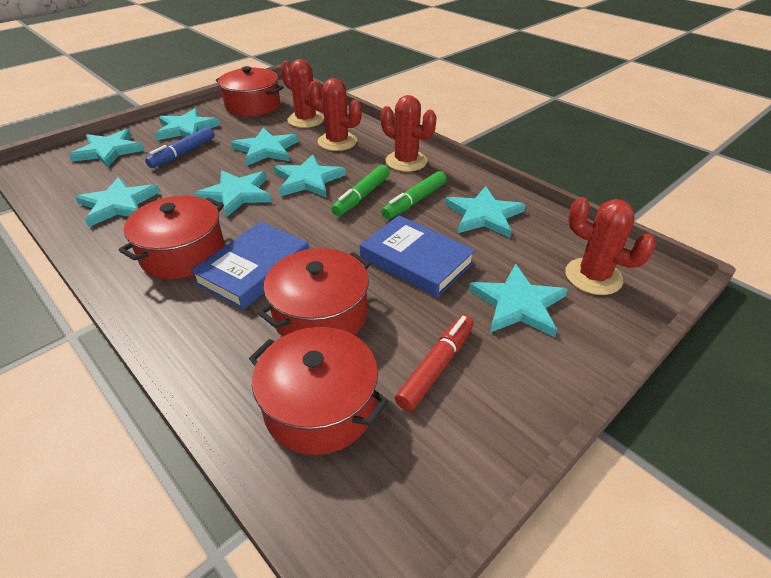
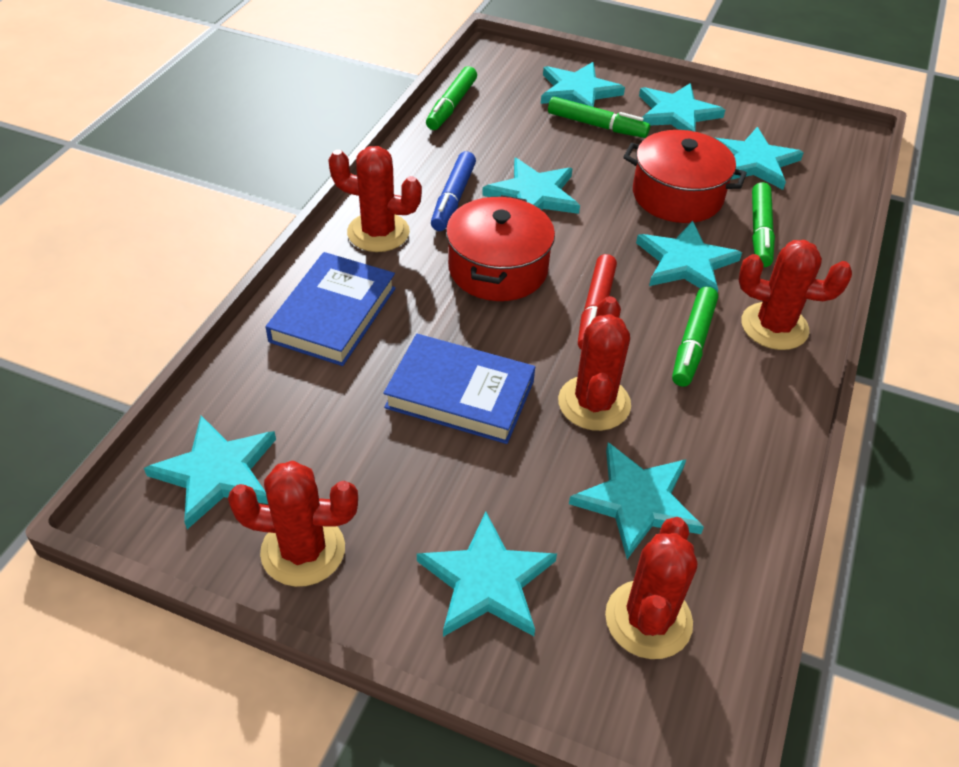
green marker: 2 -> 4
red cactus: 4 -> 5
red pot: 4 -> 2

